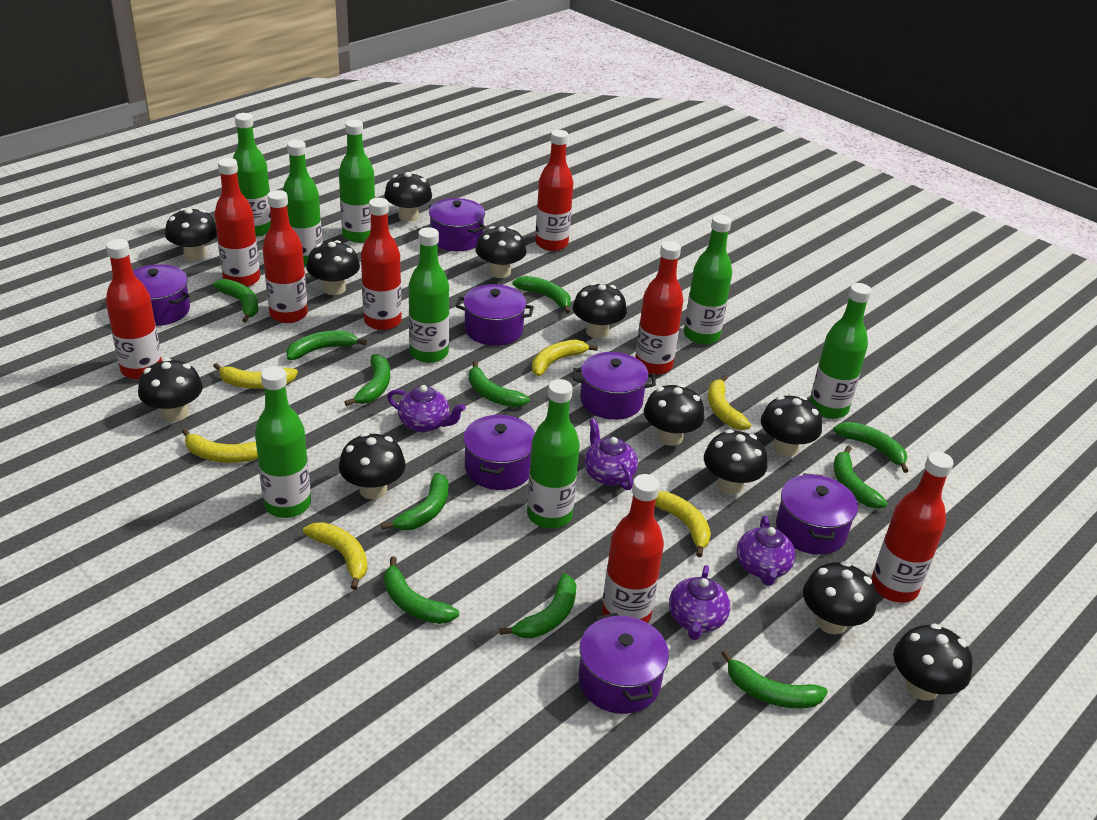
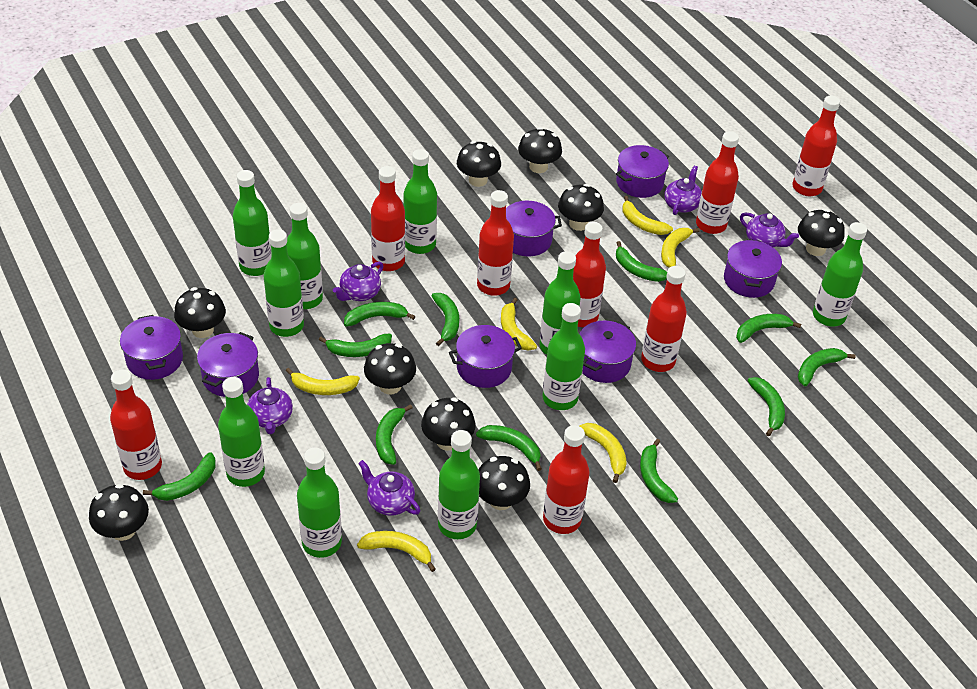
black mushroom: 12 -> 9
green bottle: 8 -> 10
purple teapot: 4 -> 5

